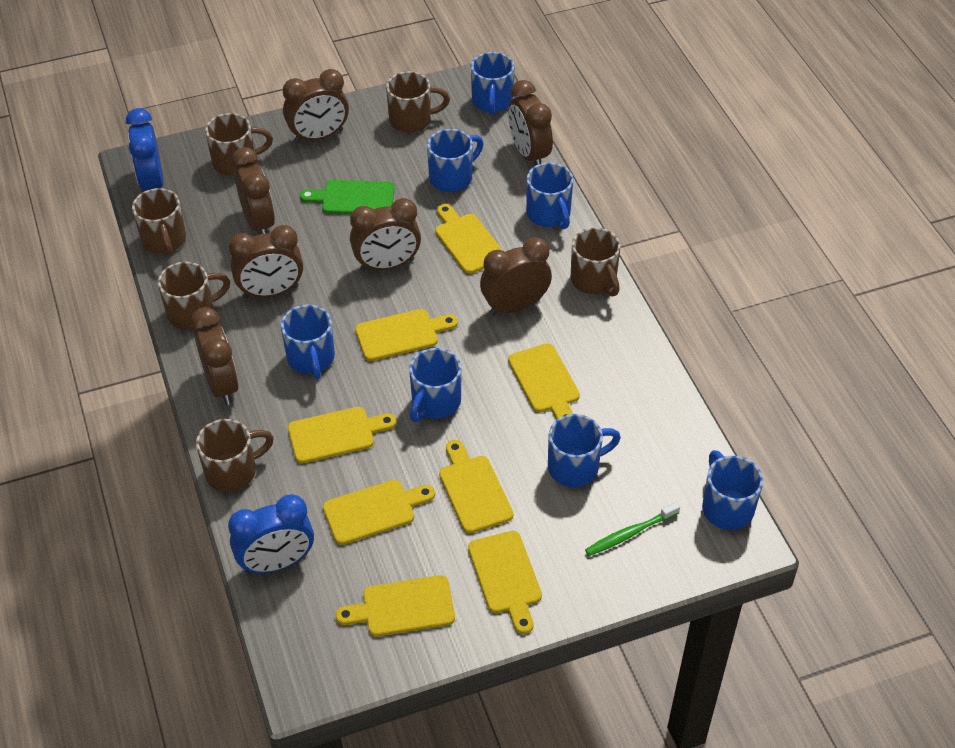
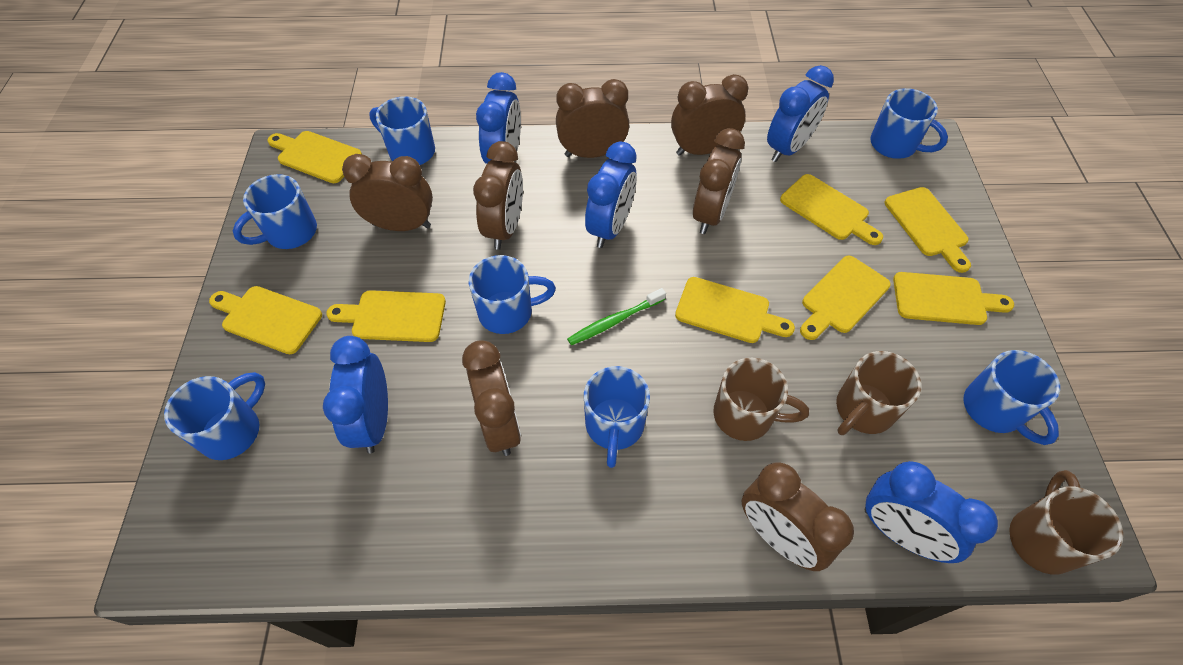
blue clock: 2 -> 5
brown mug: 6 -> 3
green cutting board: 1 -> 0

